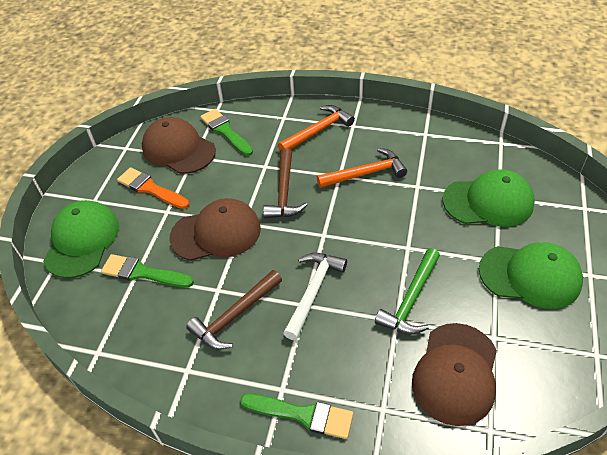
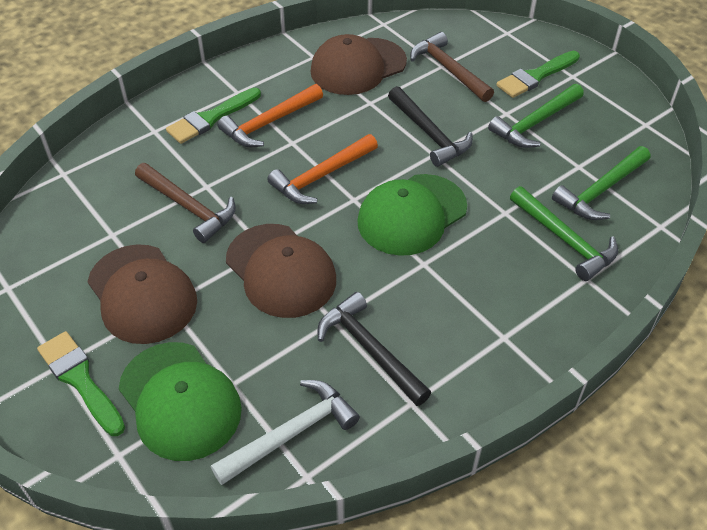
black hammer: 0 -> 2
green cap: 3 -> 2
green hammer: 1 -> 3
orange brush: 1 -> 0

